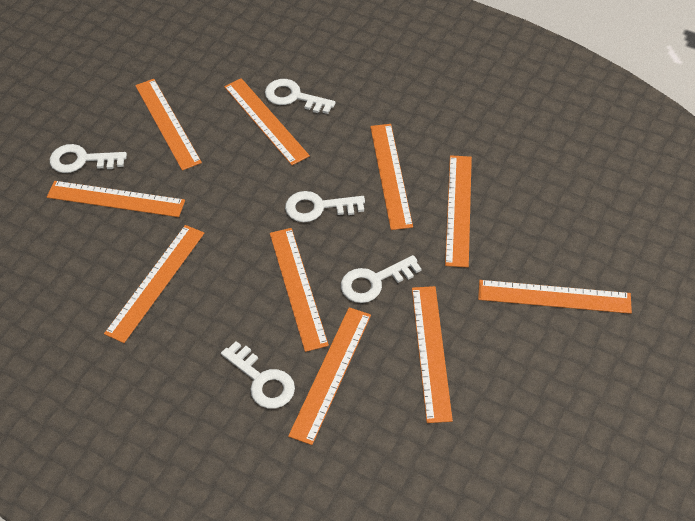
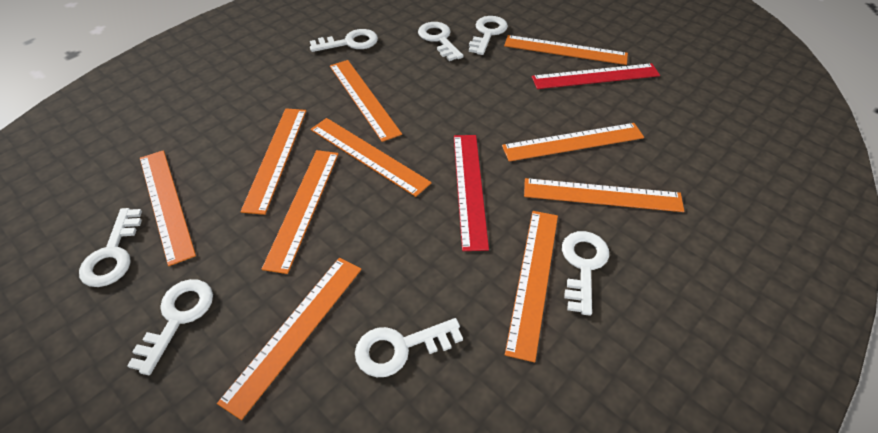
red ruler: 0 -> 2
white key: 5 -> 7

